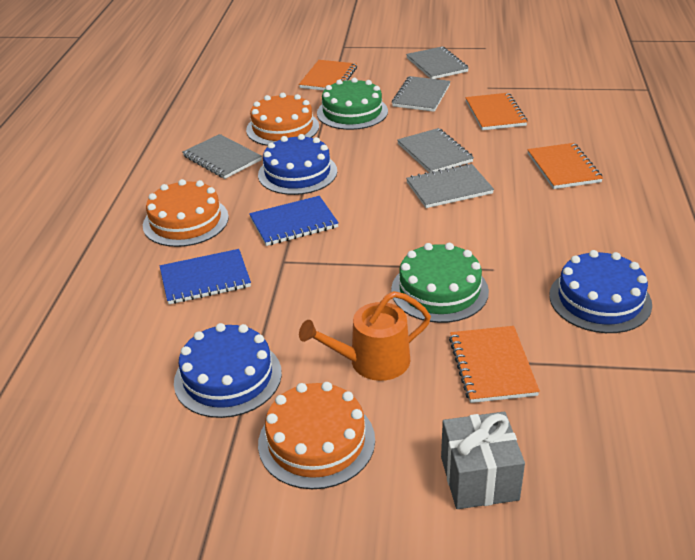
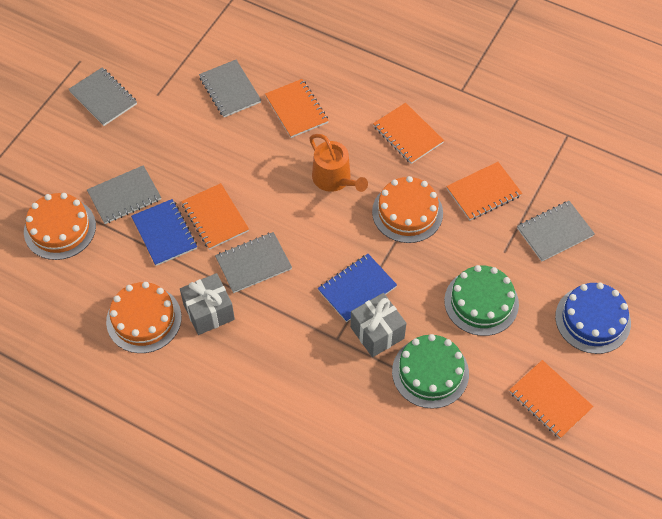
blue cake: 3 -> 1
grey gift: 1 -> 2
orange notebook: 4 -> 5

